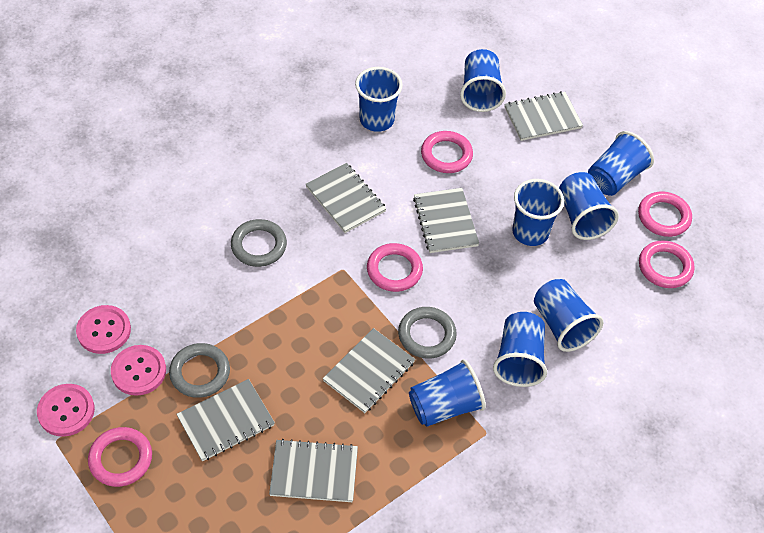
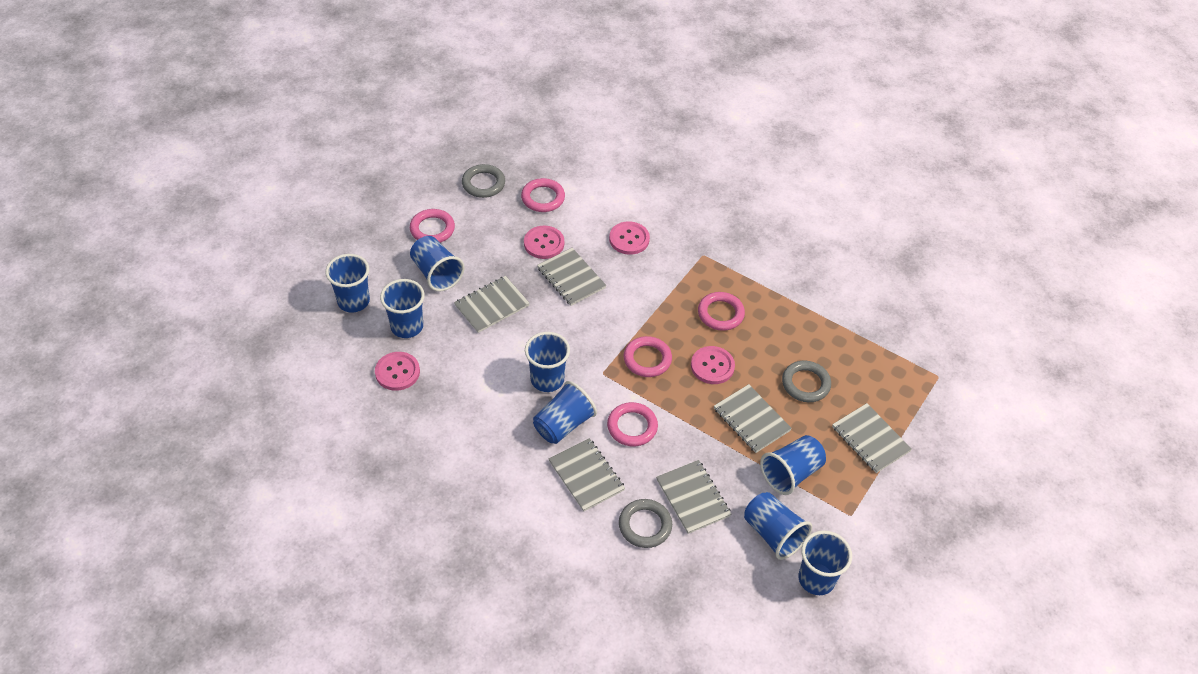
pink button: 3 -> 4

